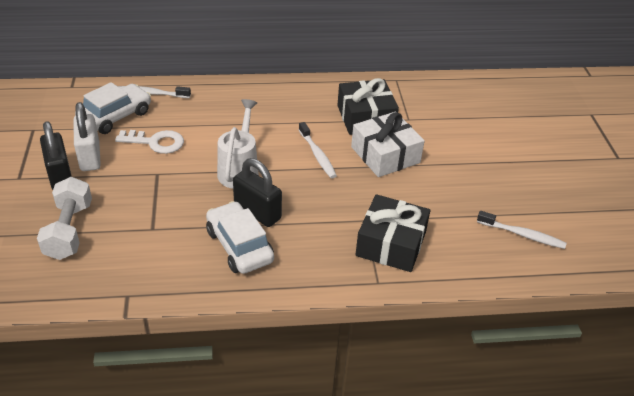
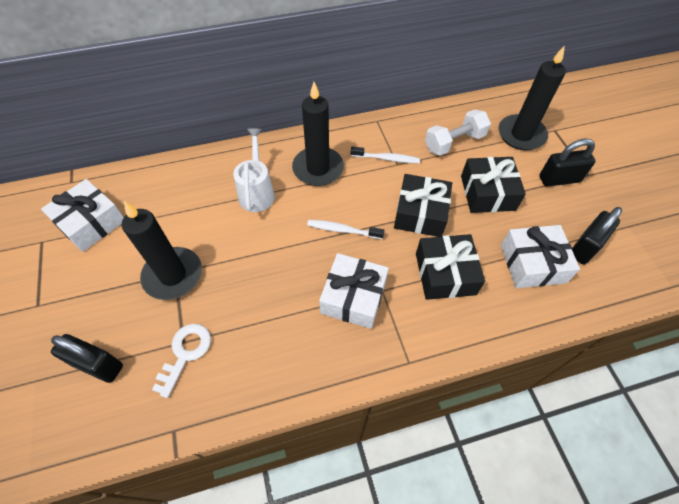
black candle: 0 -> 3
black gift: 2 -> 3
black padlock: 2 -> 3
white car: 2 -> 0
white gift: 1 -> 3
white padlock: 1 -> 0
white toothbrush: 3 -> 2

